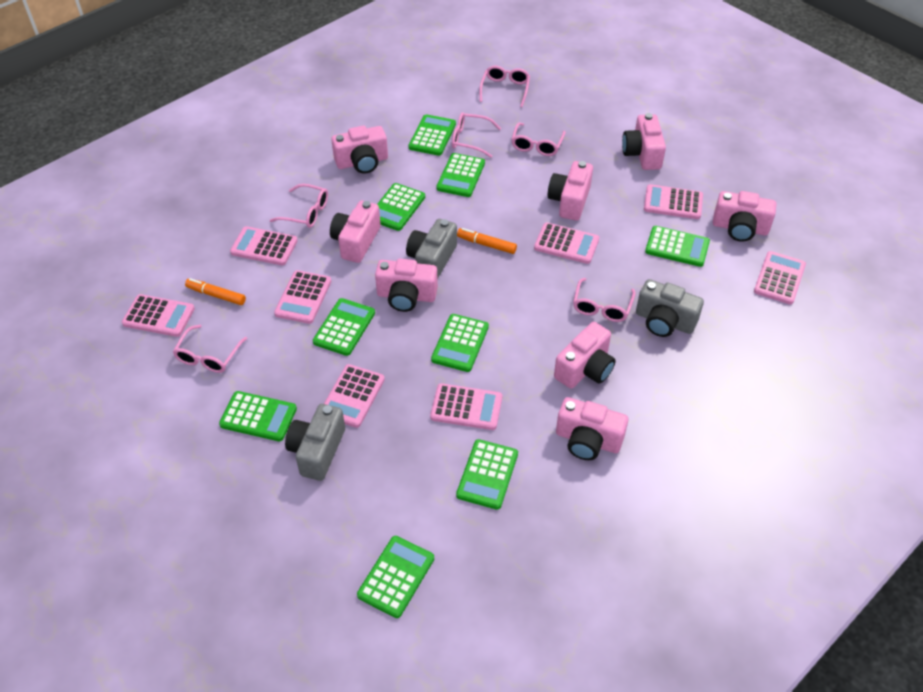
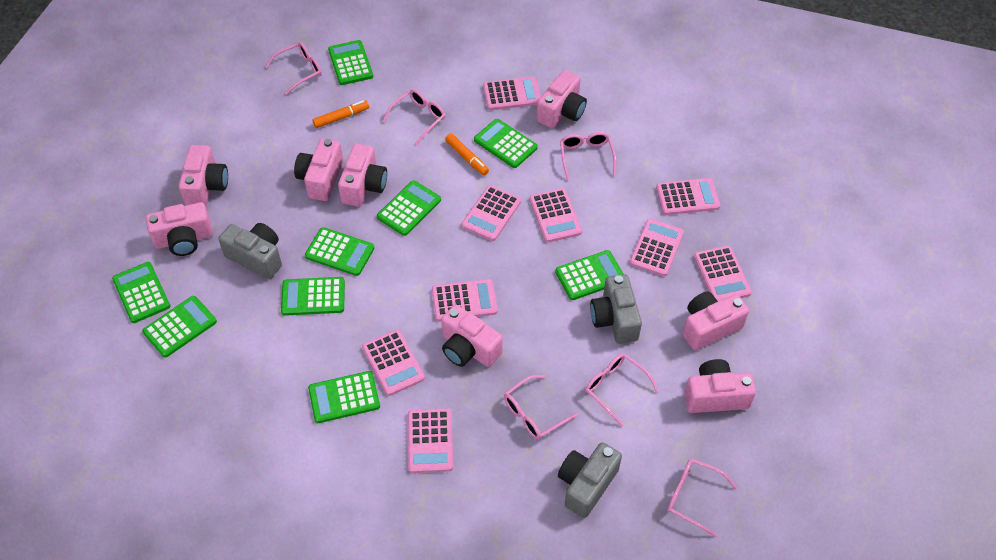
pink calculator: 8 -> 9

